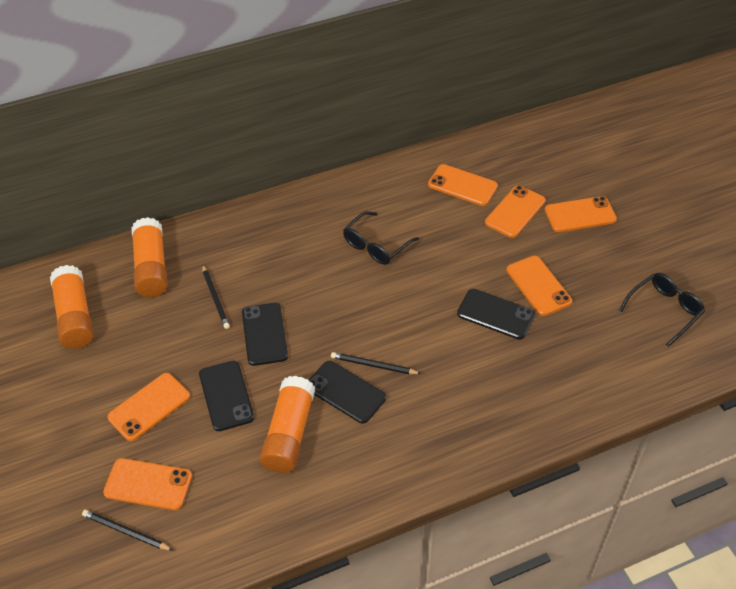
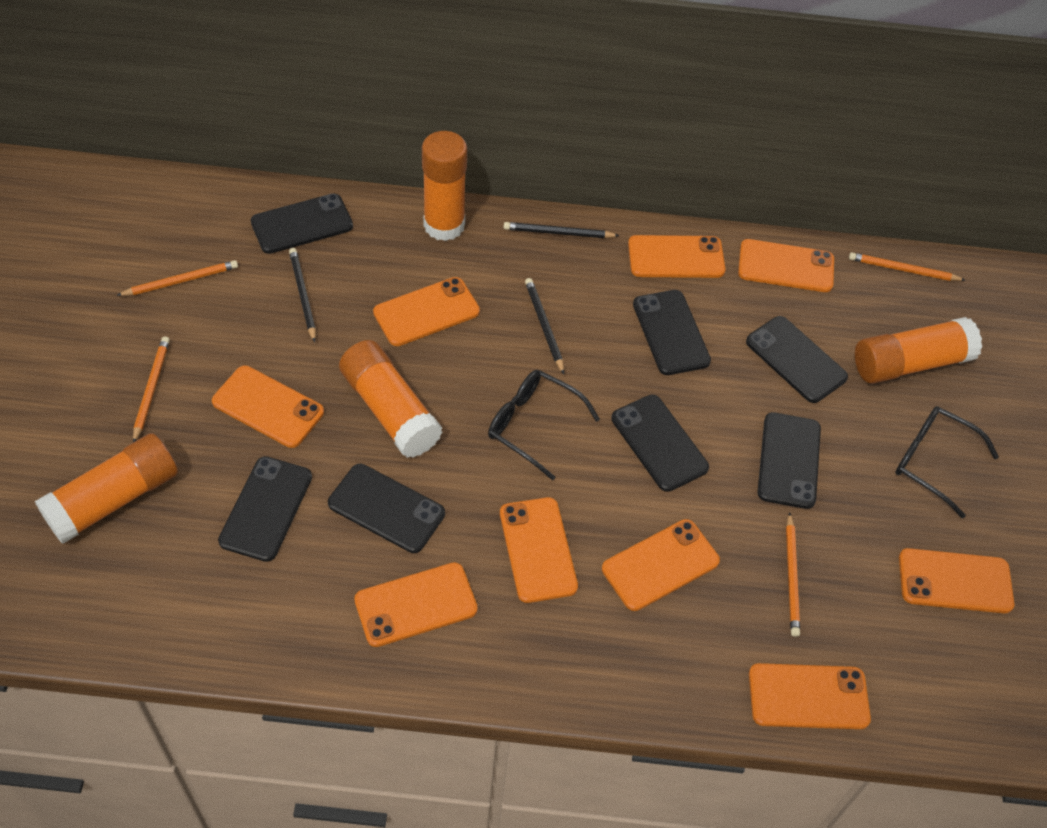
black phone: 4 -> 7
orange glue stick: 3 -> 4
orange pencil: 0 -> 4
orange phone: 6 -> 9

